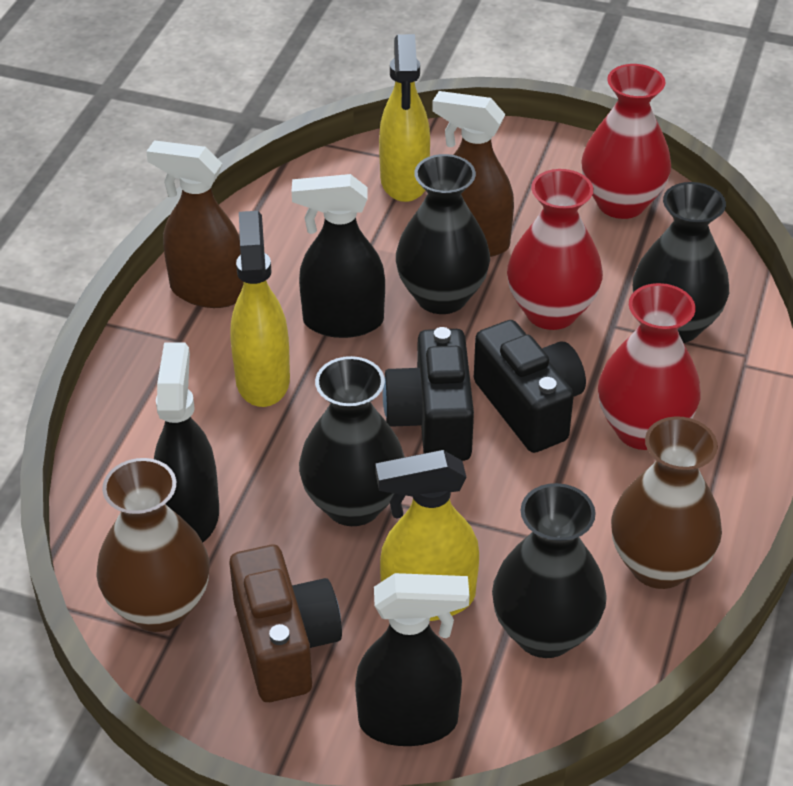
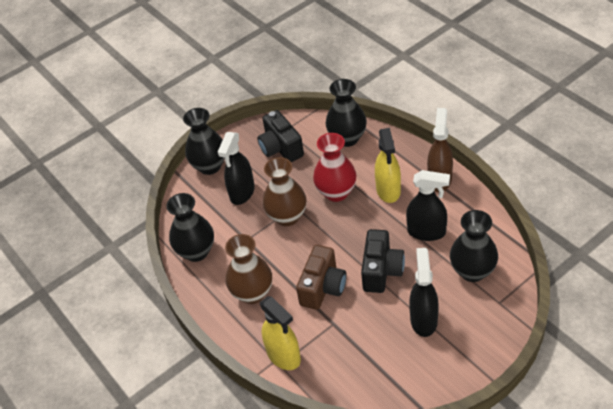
brown spray bottle: 2 -> 1
red vase: 3 -> 1
yellow spray bottle: 3 -> 2

